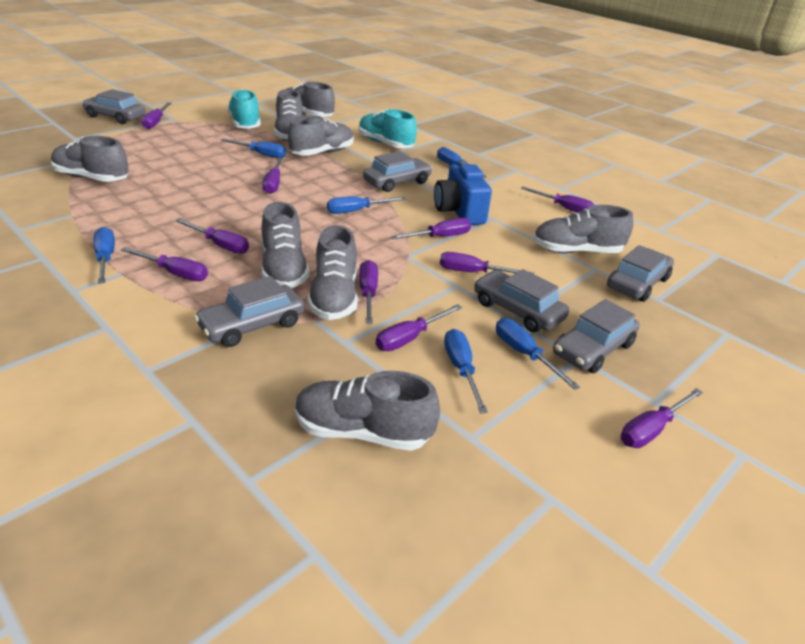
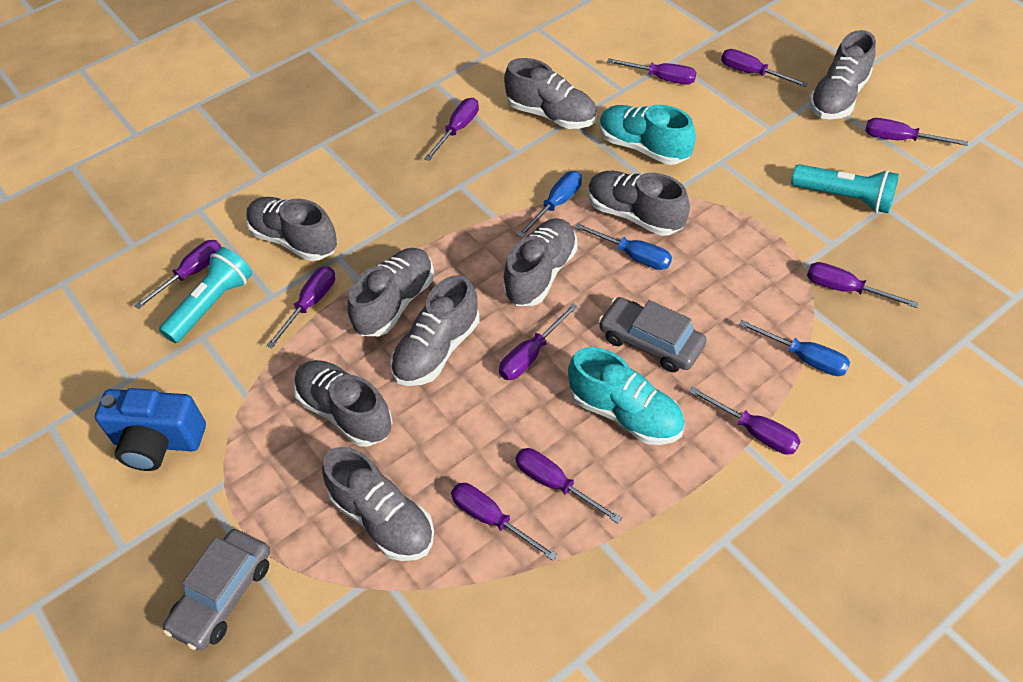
blue screwdriver: 6 -> 3
grey car: 6 -> 2
grey shoe: 8 -> 9
purple screwdriver: 10 -> 11
turquoise flashlight: 0 -> 2

